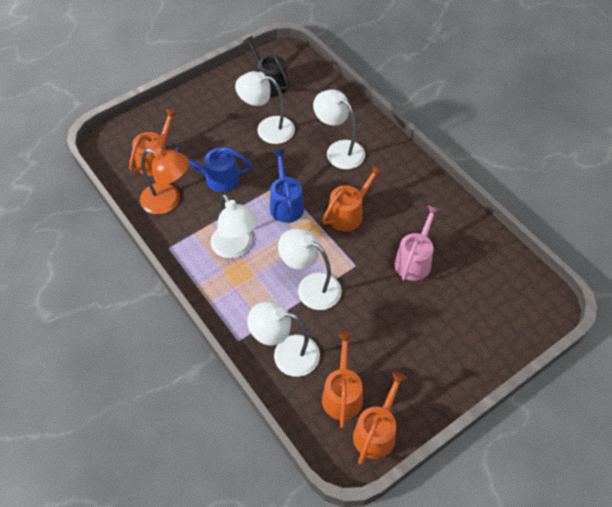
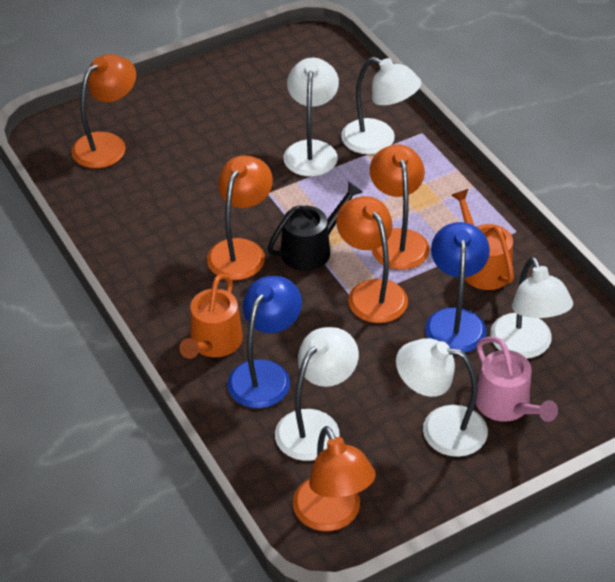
blue lamp: 0 -> 2
blue watering can: 2 -> 0
orange lamp: 1 -> 5
orange watering can: 4 -> 2

